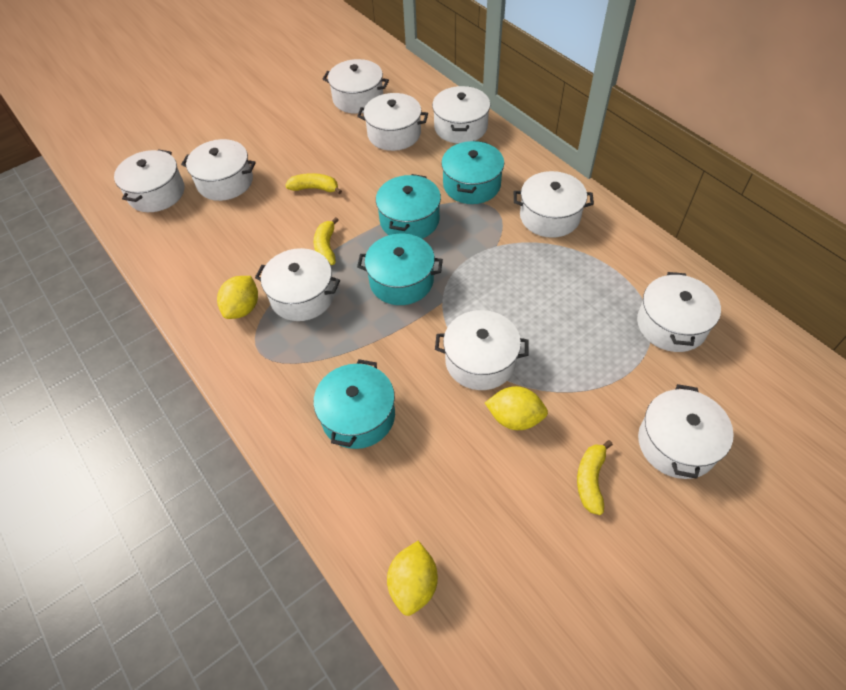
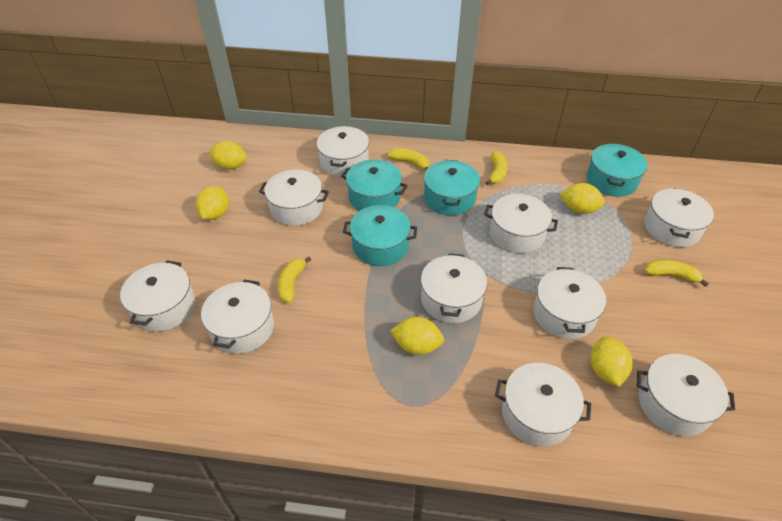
yellow banana: 3 -> 4
yellow lemon: 3 -> 5

